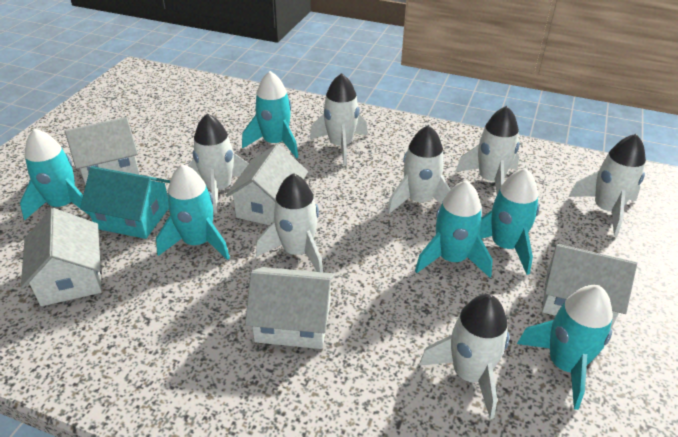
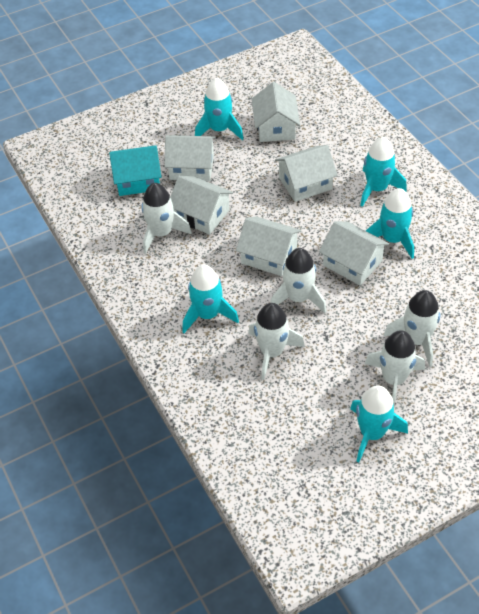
turquoise rocket: 6 -> 5
white house: 5 -> 6
white rocket: 7 -> 5

